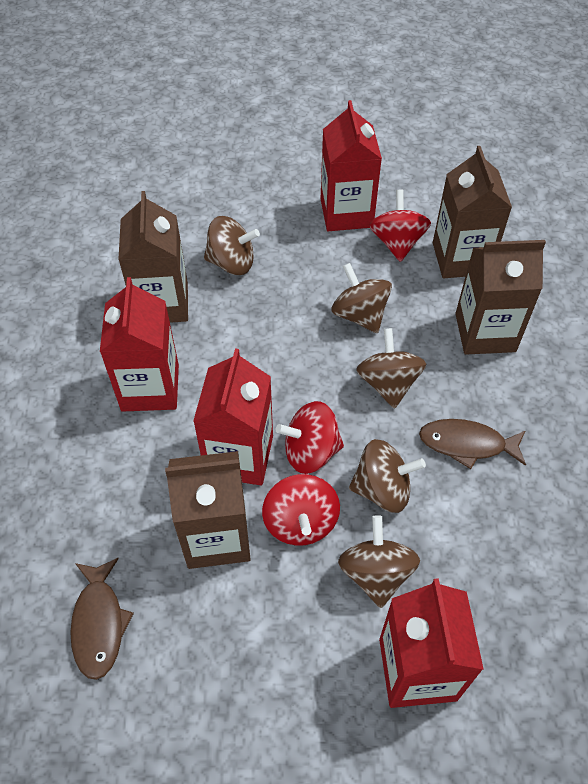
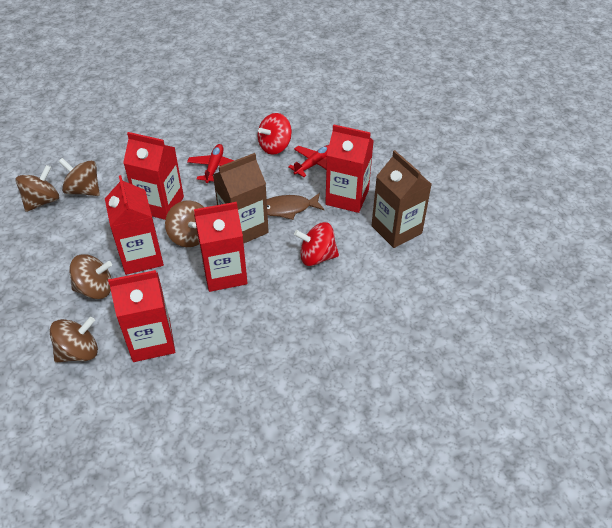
brown carton: 4 -> 2
brown fish: 2 -> 1
red carton: 4 -> 5
red plane: 0 -> 2
red spinning top: 3 -> 2

